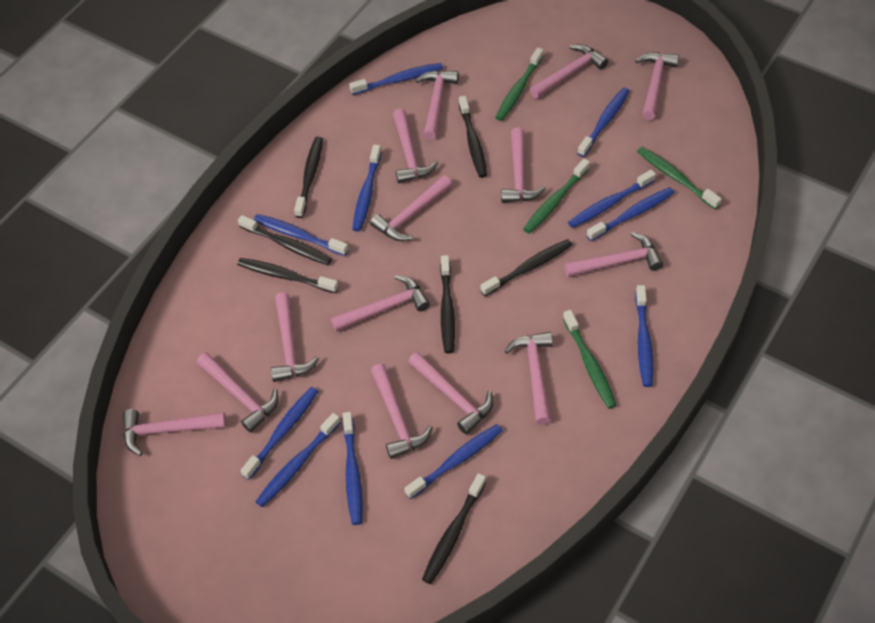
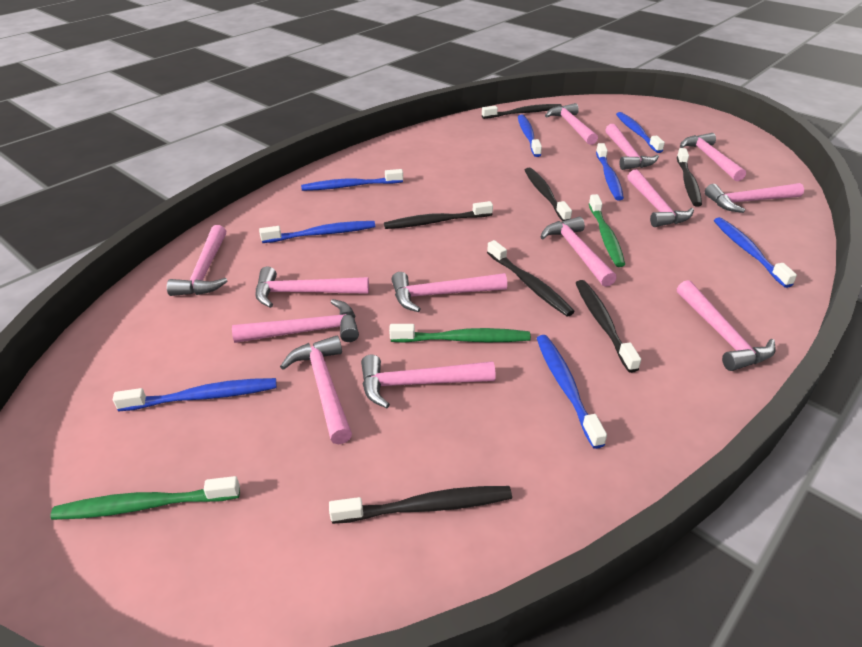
blue toothbrush: 11 -> 8
green toothbrush: 4 -> 3
pink hammer: 14 -> 13

